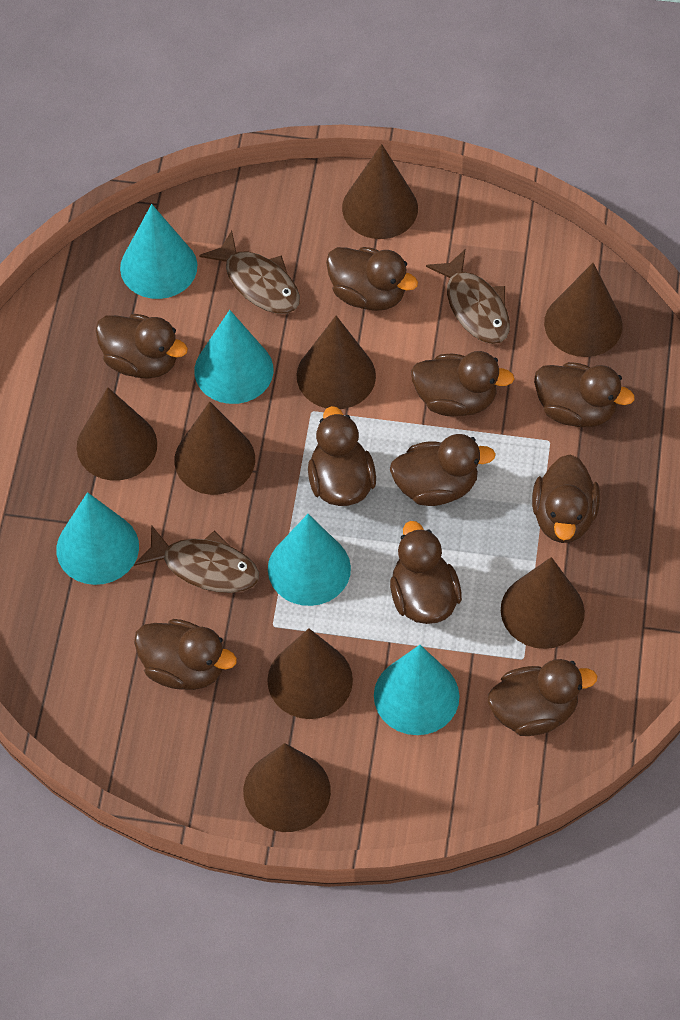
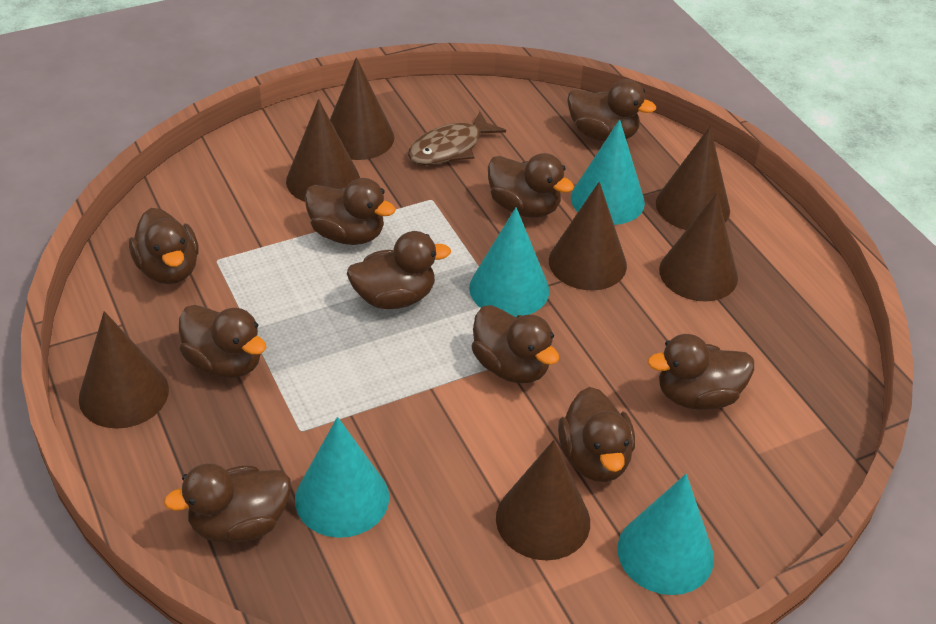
brown cone: 8 -> 7
brown fish: 3 -> 1
turquoise cone: 5 -> 4

